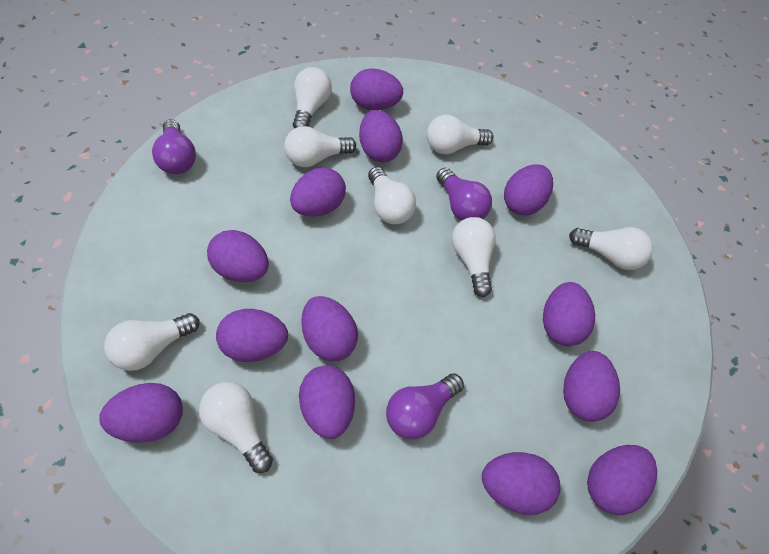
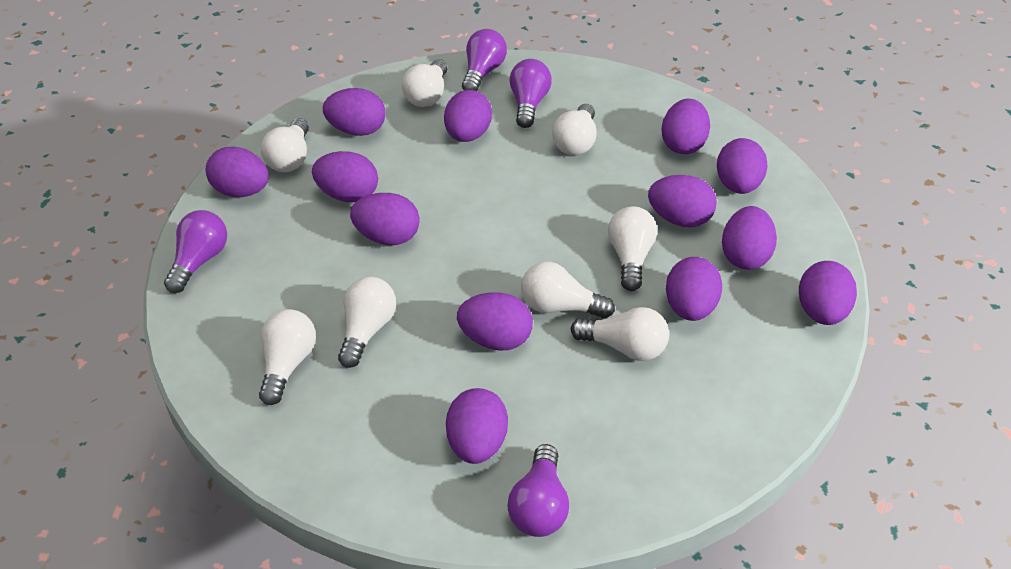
purple light bulb: 3 -> 4

